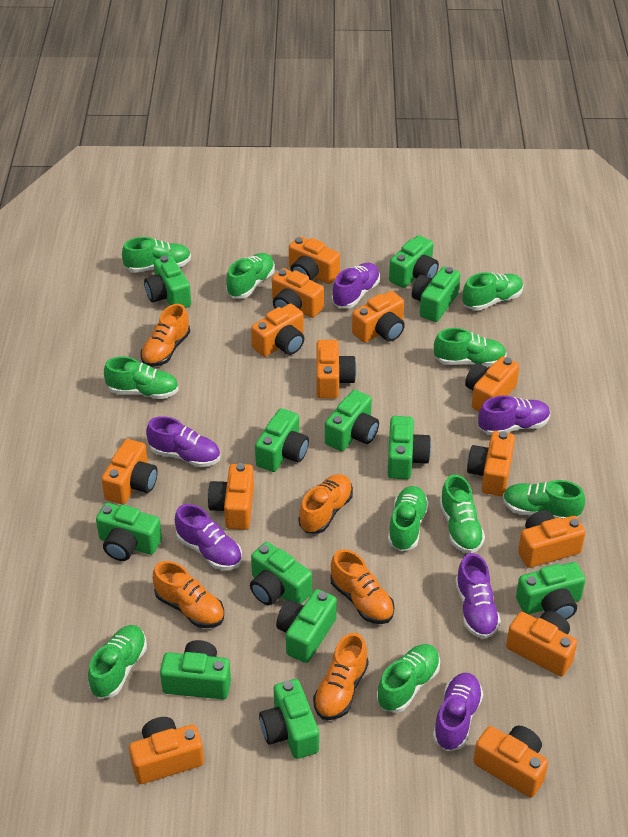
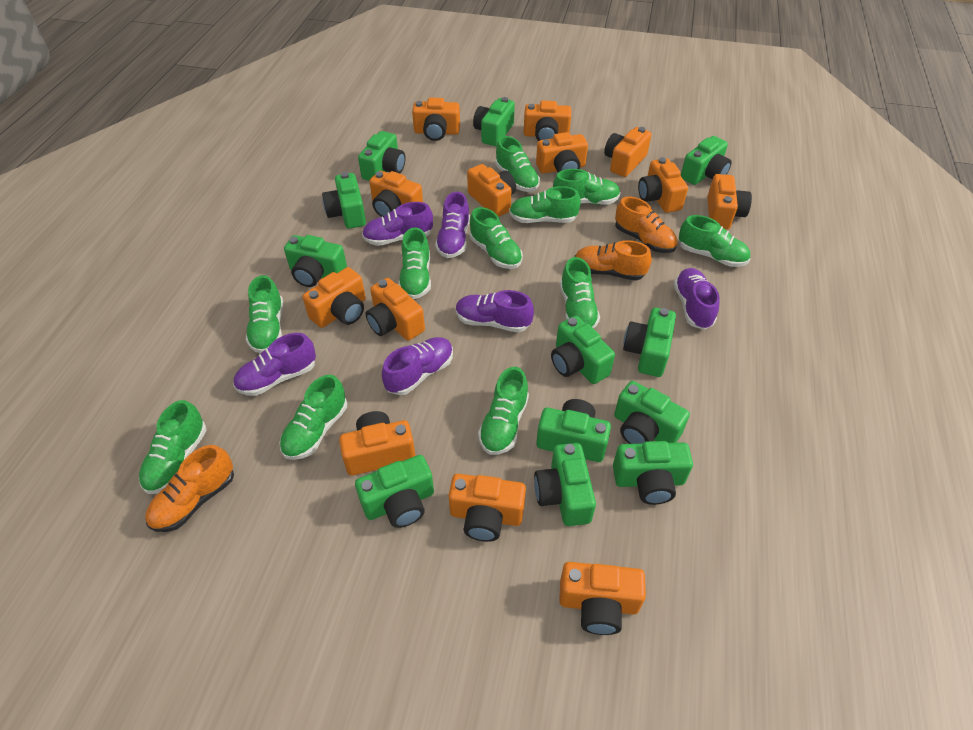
green shoe: 10 -> 11
orange shoe: 5 -> 3

